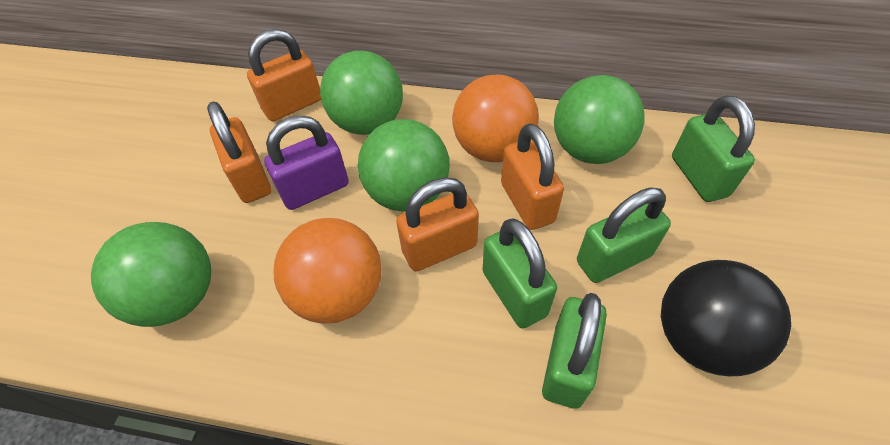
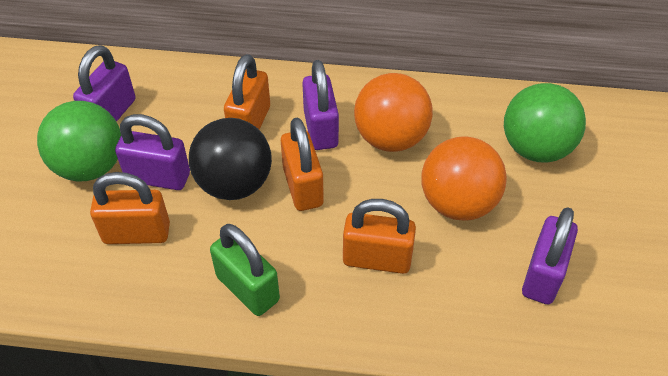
green ball: 4 -> 2
green padlock: 4 -> 1
purple padlock: 1 -> 4

